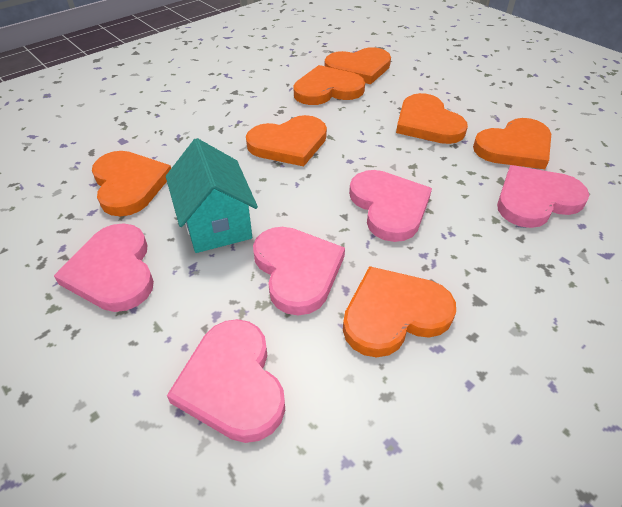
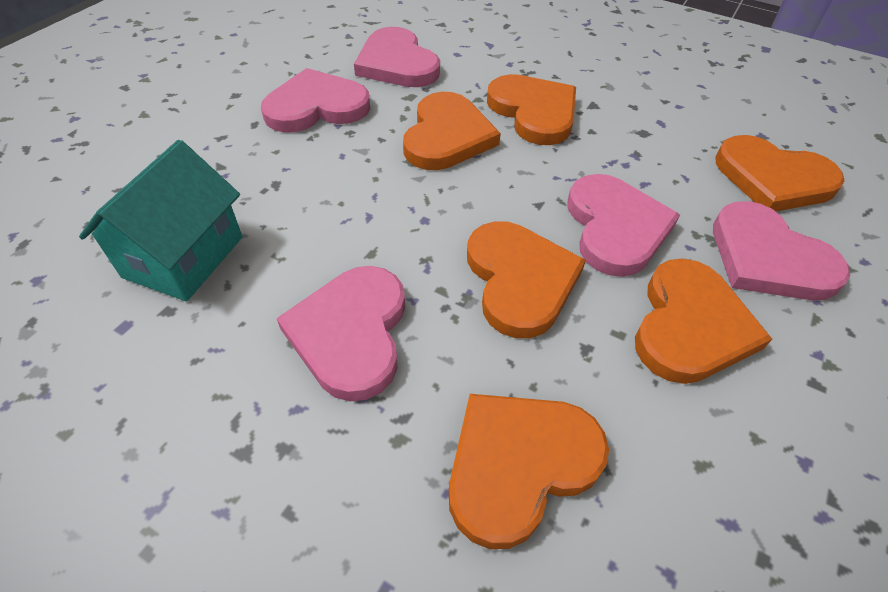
orange heart: 7 -> 6

